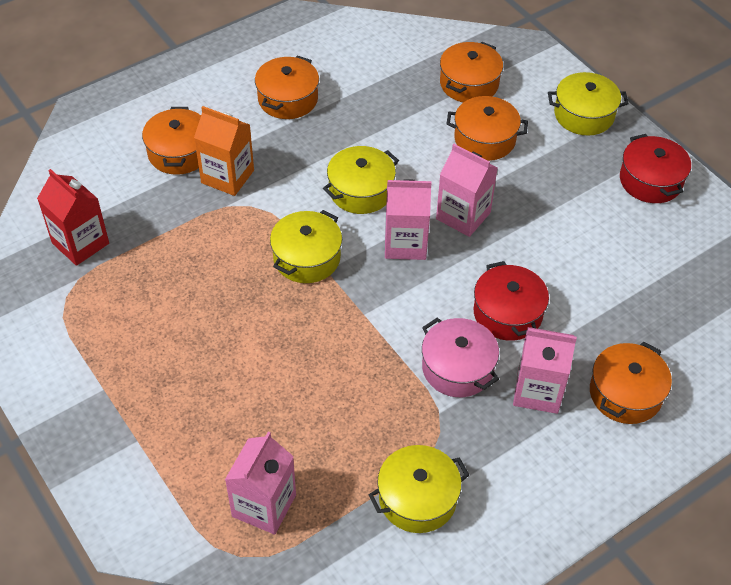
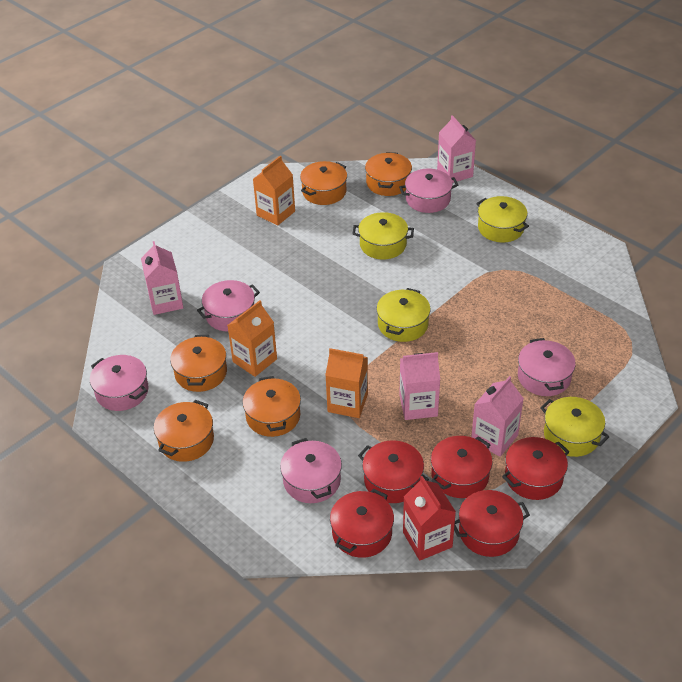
orange carton: 1 -> 3
pink pot: 1 -> 5
red pot: 2 -> 5

